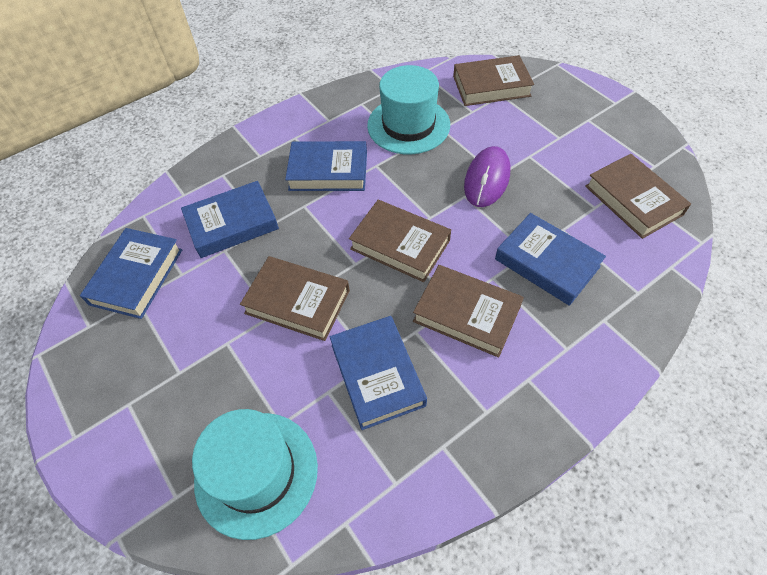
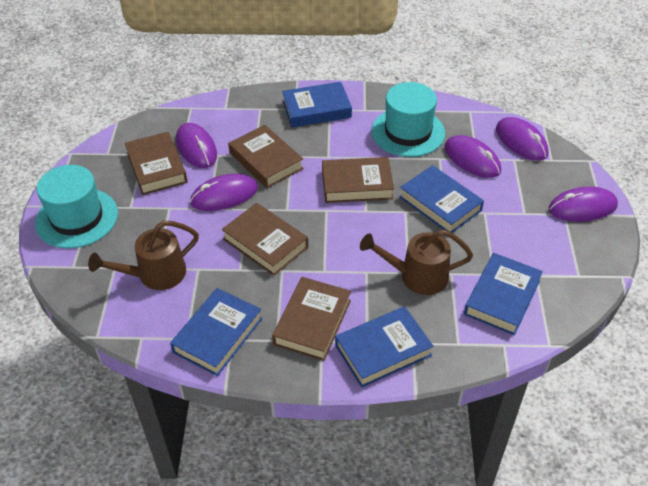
brown watering can: 0 -> 2
purple mouse: 1 -> 5

